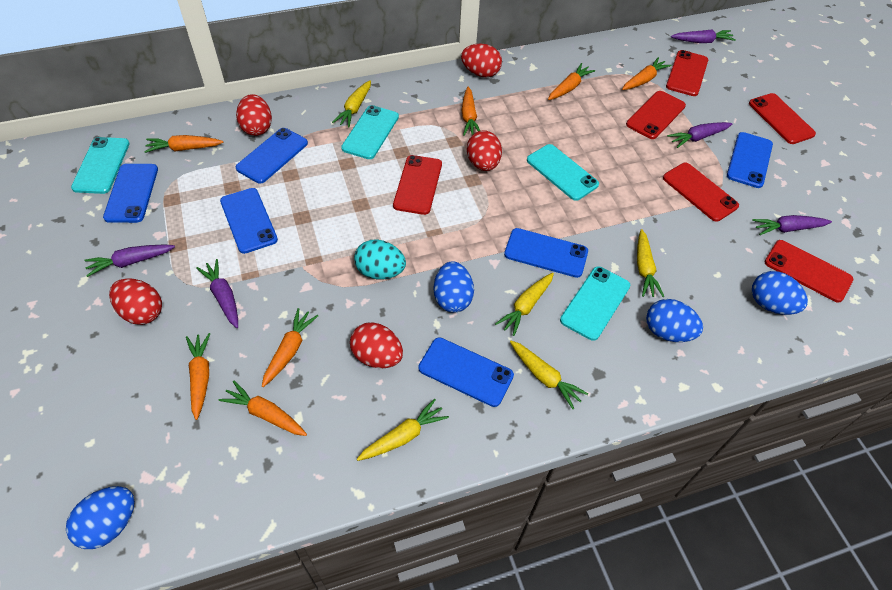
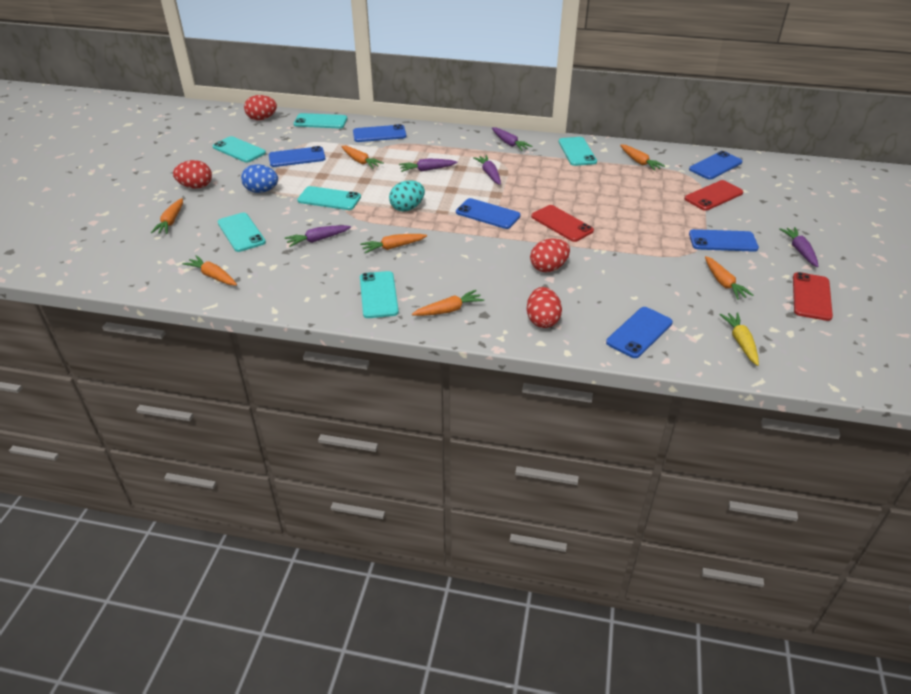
blue egg: 4 -> 1
red egg: 5 -> 4
red phone: 6 -> 3
turquoise phone: 4 -> 6
yellow carrot: 5 -> 1

